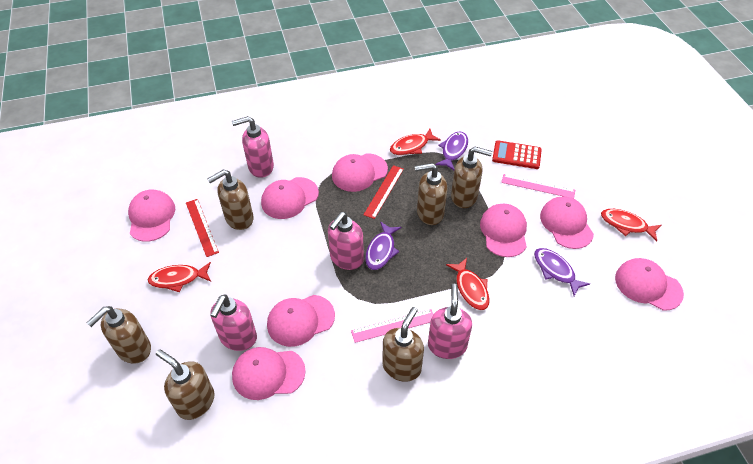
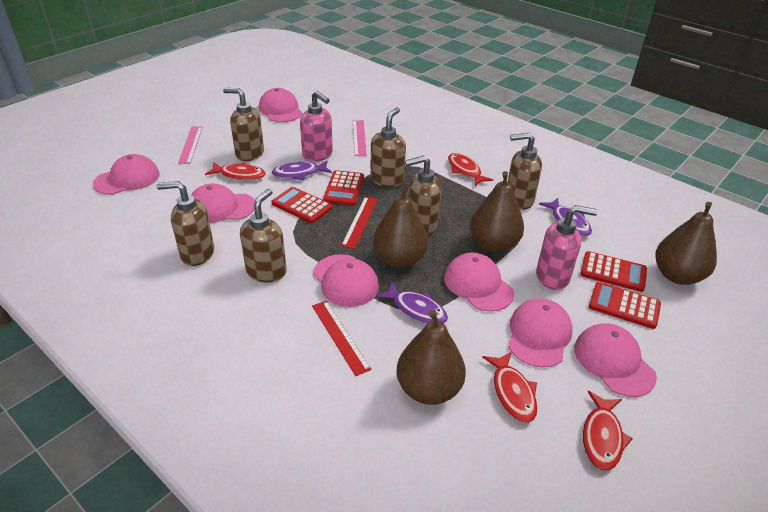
brown pear: 0 -> 4
pink cap: 8 -> 7
pink soap dispenser: 4 -> 2
red calculator: 1 -> 4

